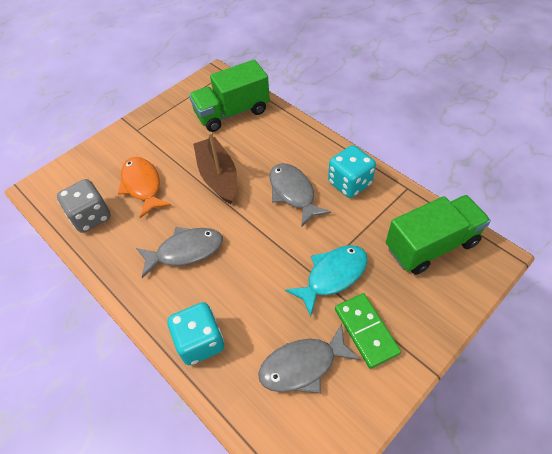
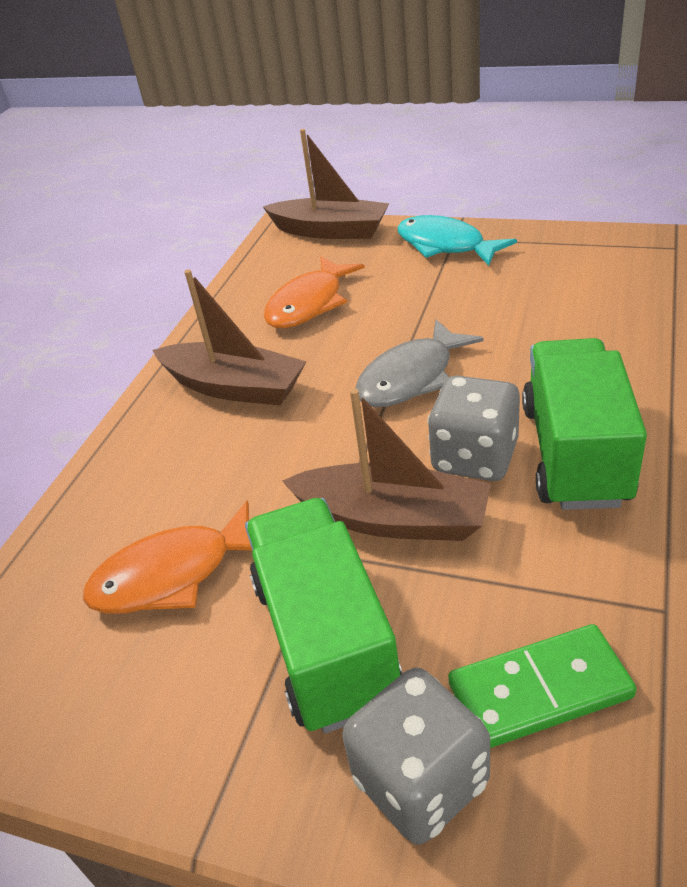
brown boat: 1 -> 3
grey dice: 1 -> 2
grey fish: 3 -> 1
orange fish: 1 -> 2
turquoise dice: 2 -> 0

